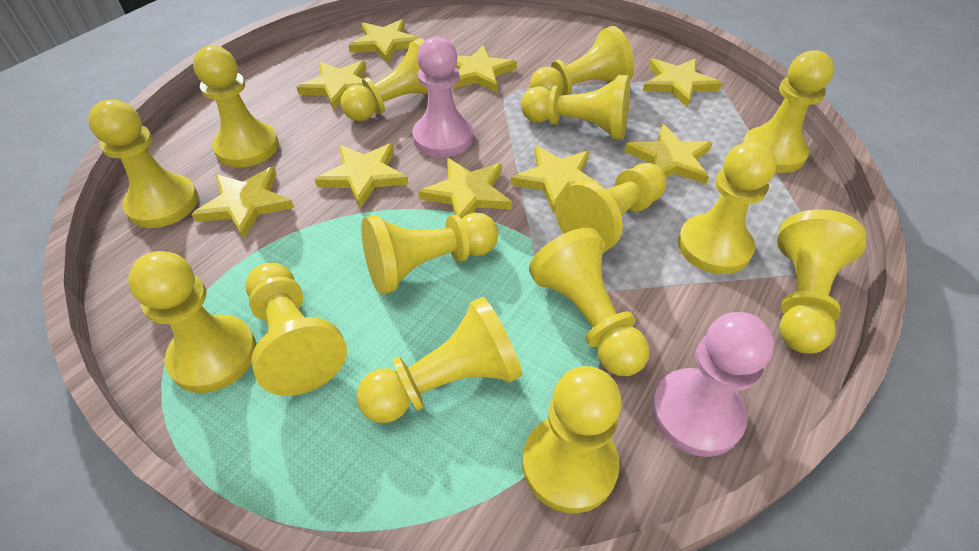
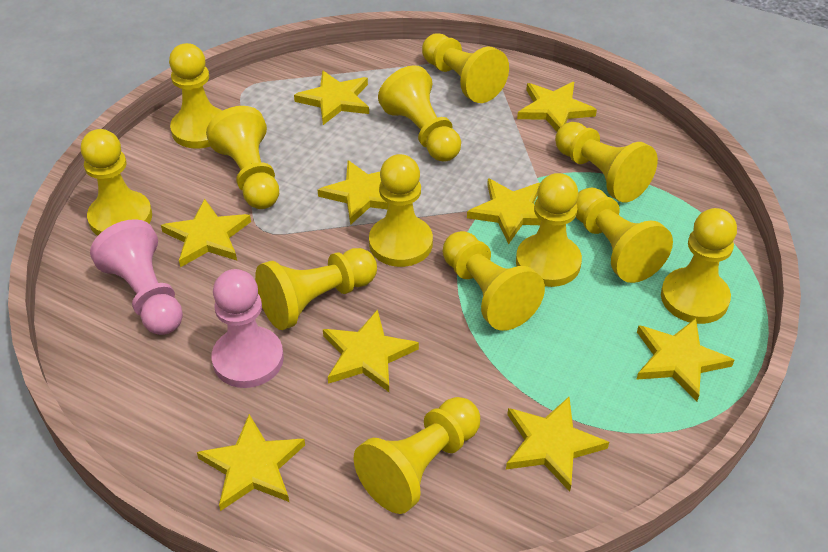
yellow pawn: 15 -> 13

